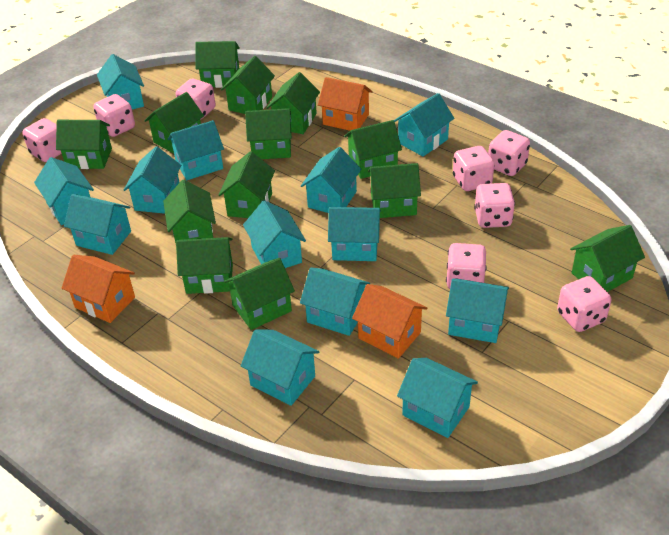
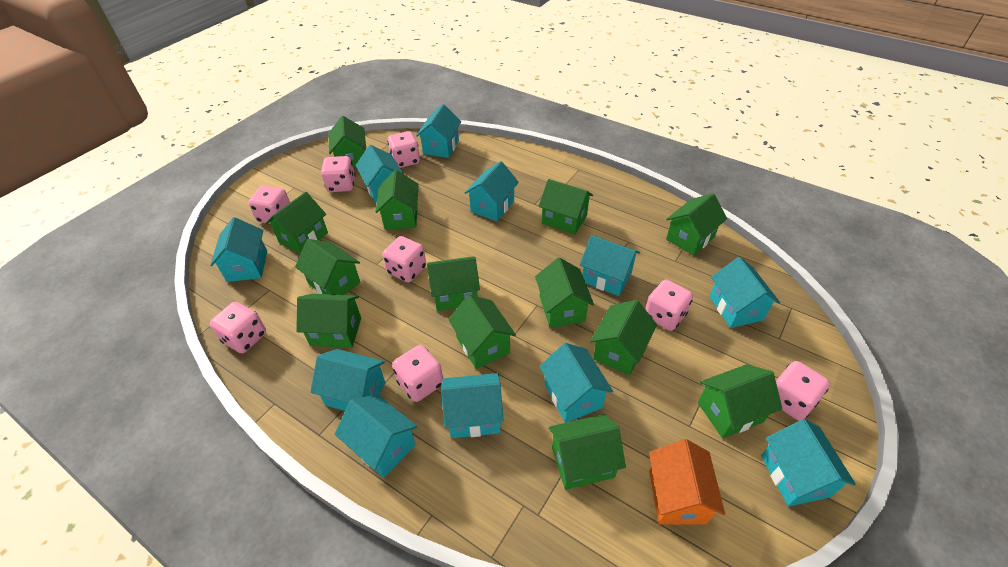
orange house: 3 -> 1
turquoise house: 13 -> 11

